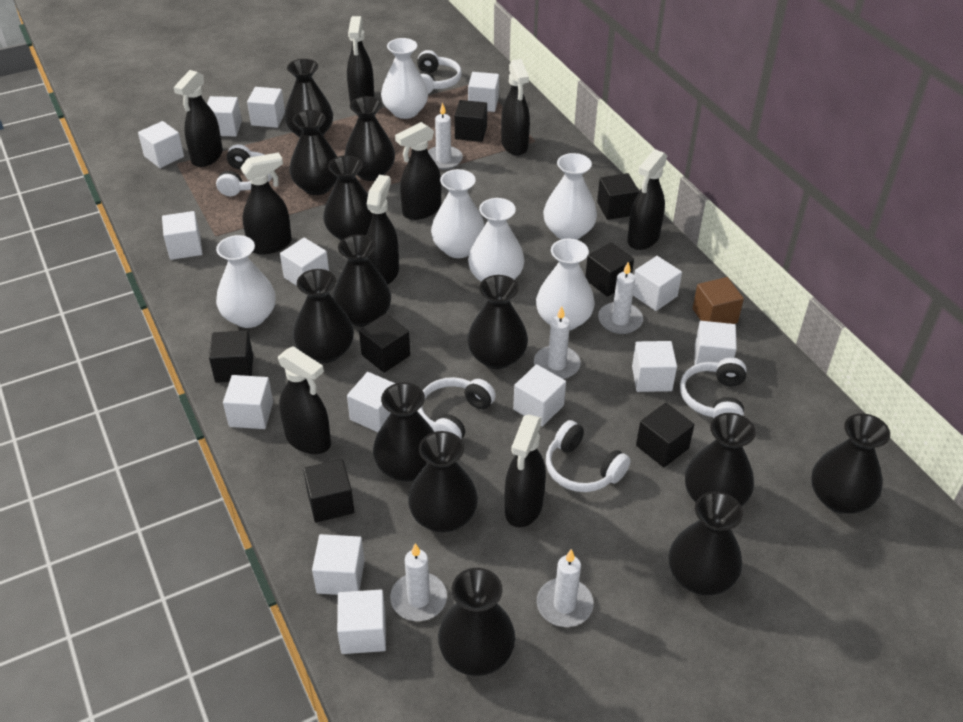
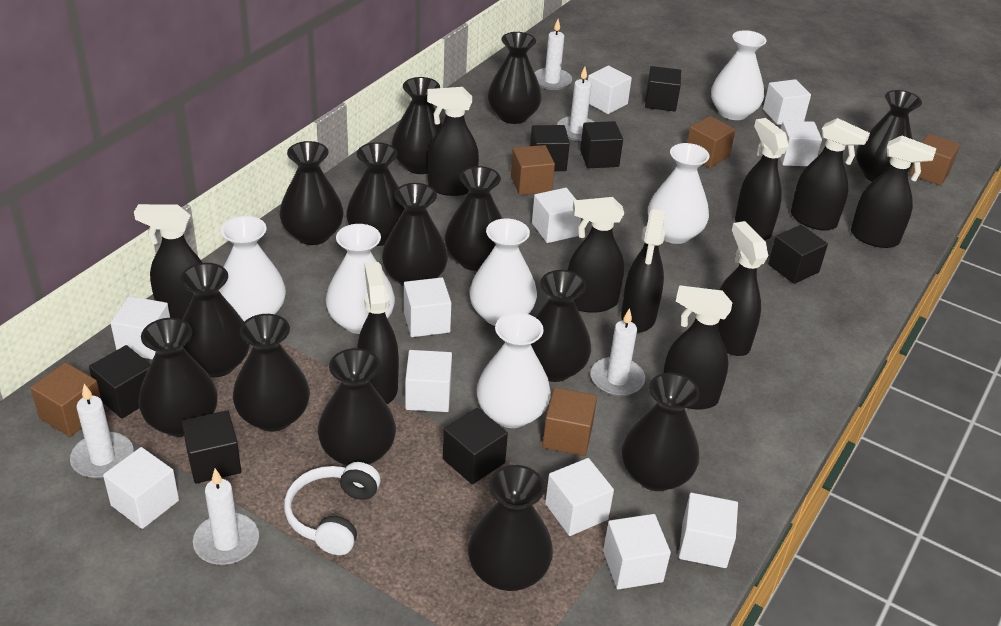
black spray bottle: 9 -> 10
black vase: 13 -> 14
brown cube: 1 -> 5
white cube: 14 -> 11
white headphones: 5 -> 1

